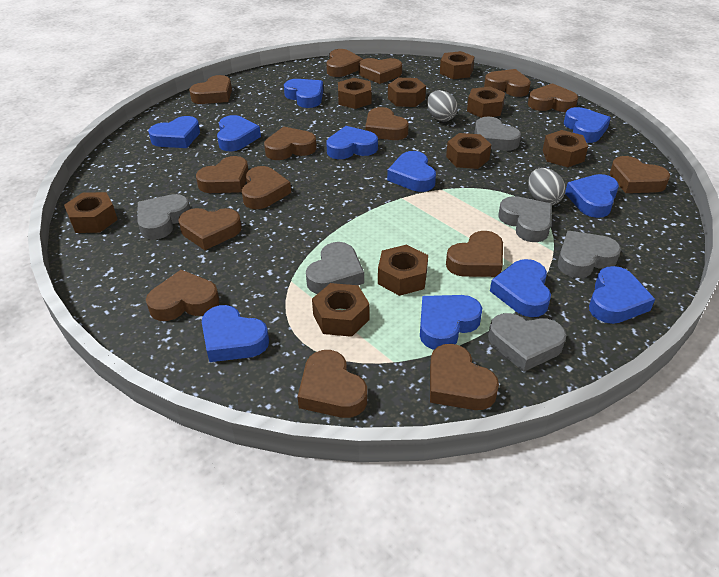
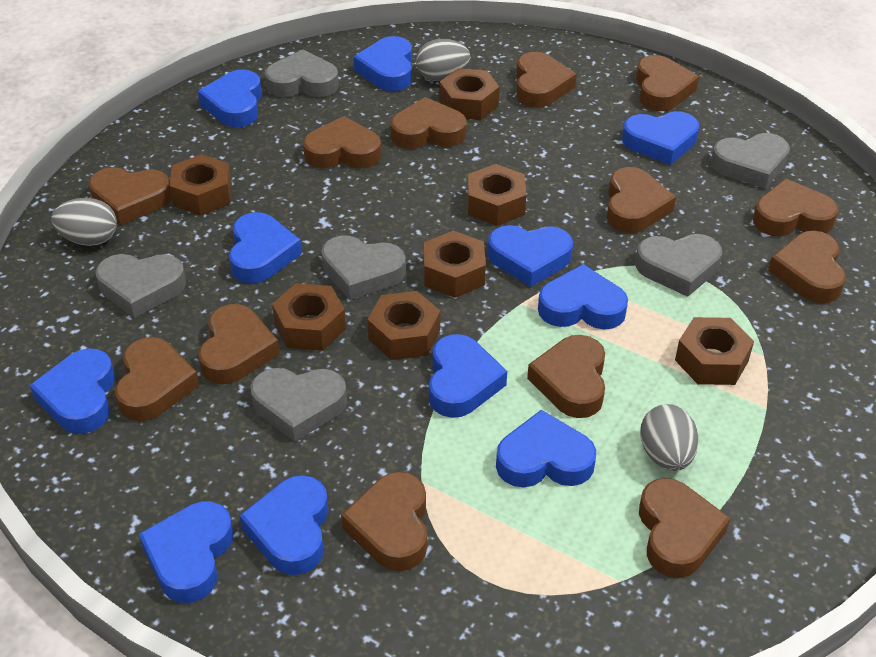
brown heart: 15 -> 13
brown nut: 9 -> 7
grey egg: 2 -> 3

